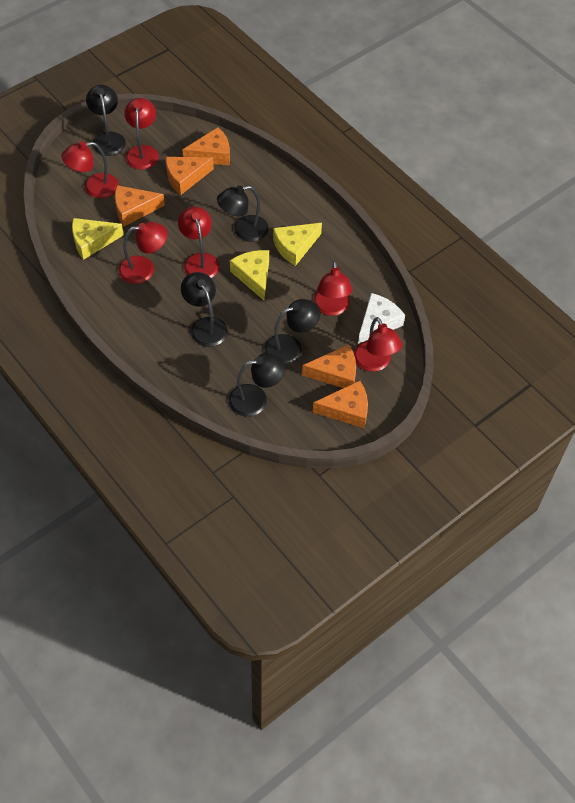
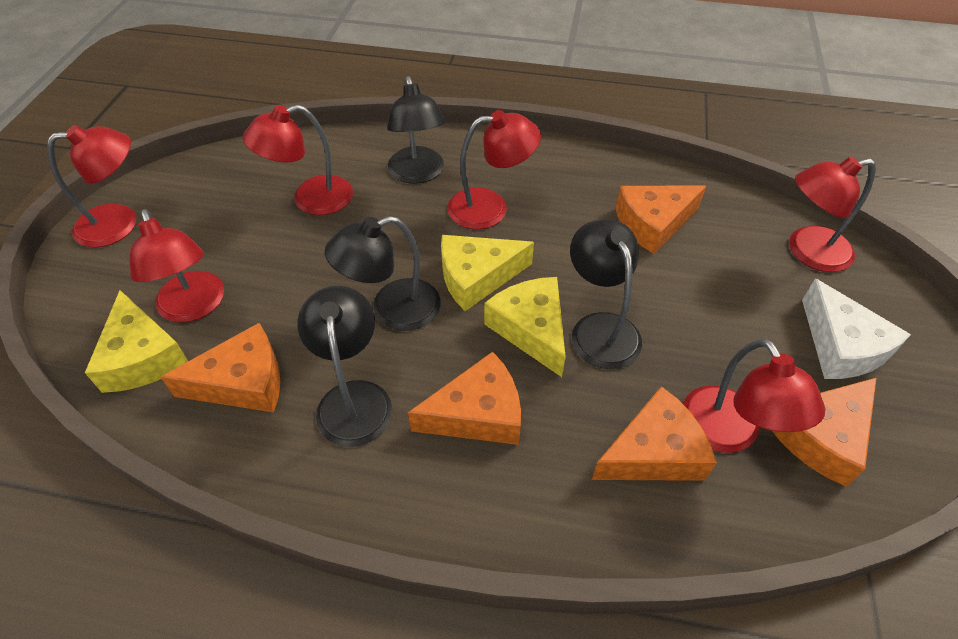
black lamp: 5 -> 4

